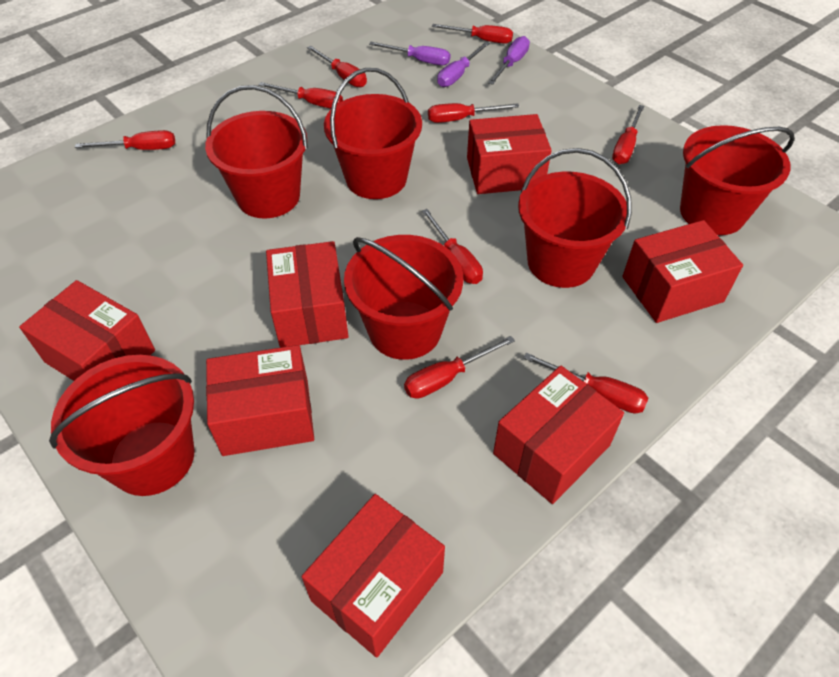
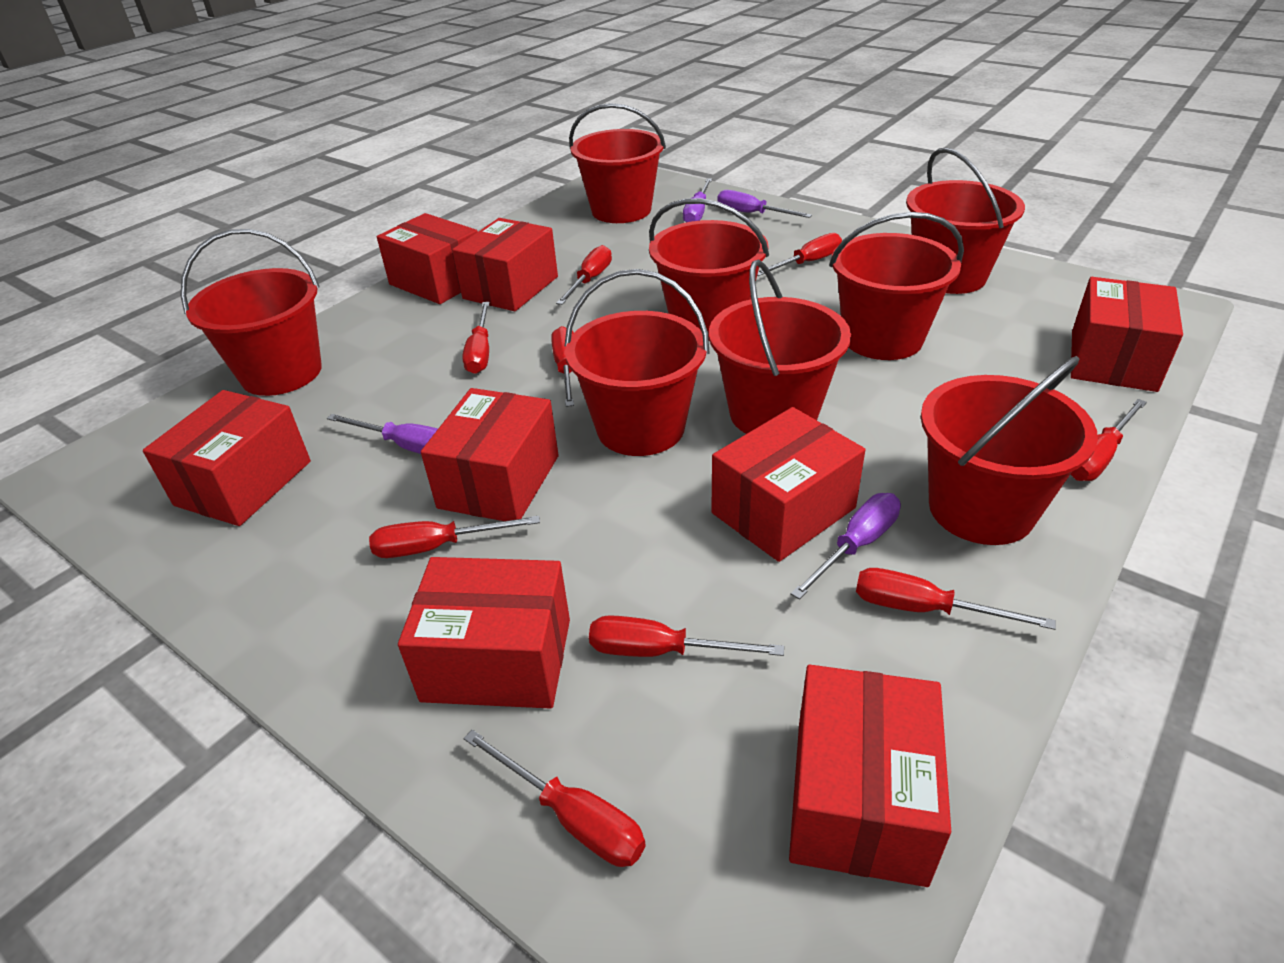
purple screwdriver: 3 -> 4
red box: 7 -> 8
red bucket: 6 -> 8

